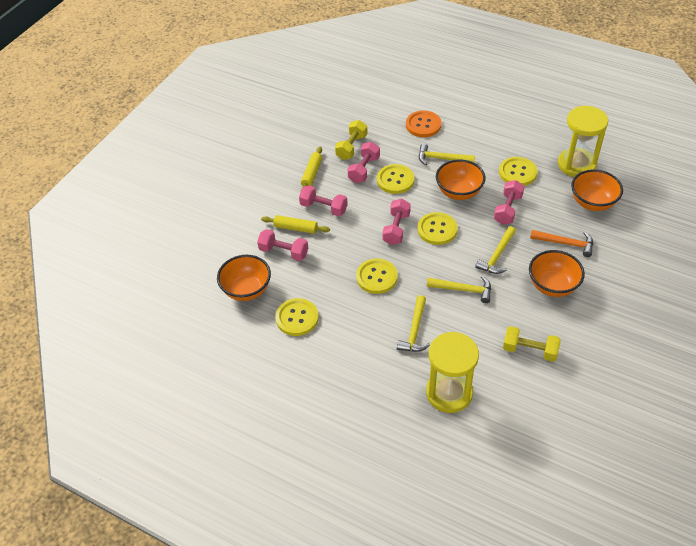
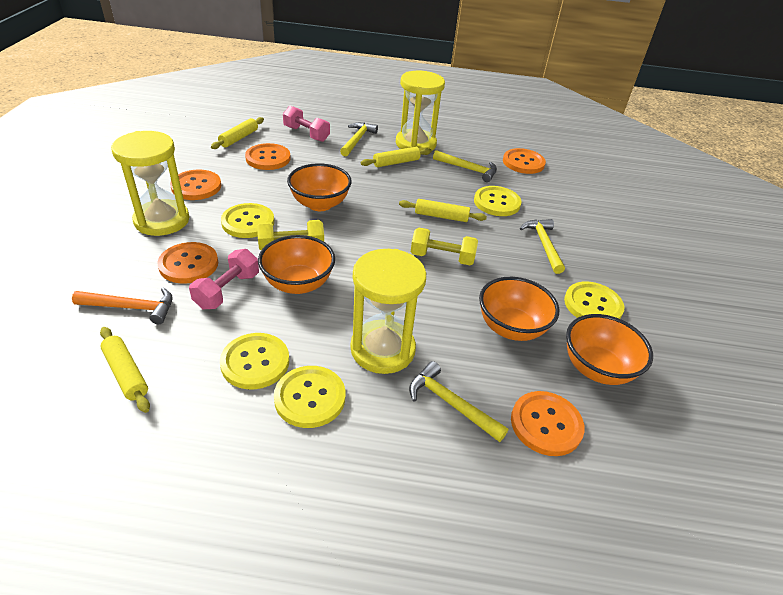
orange button: 1 -> 5
pink dumbbell: 5 -> 2
yellow hourglass: 2 -> 3
yellow rolling pin: 2 -> 4

